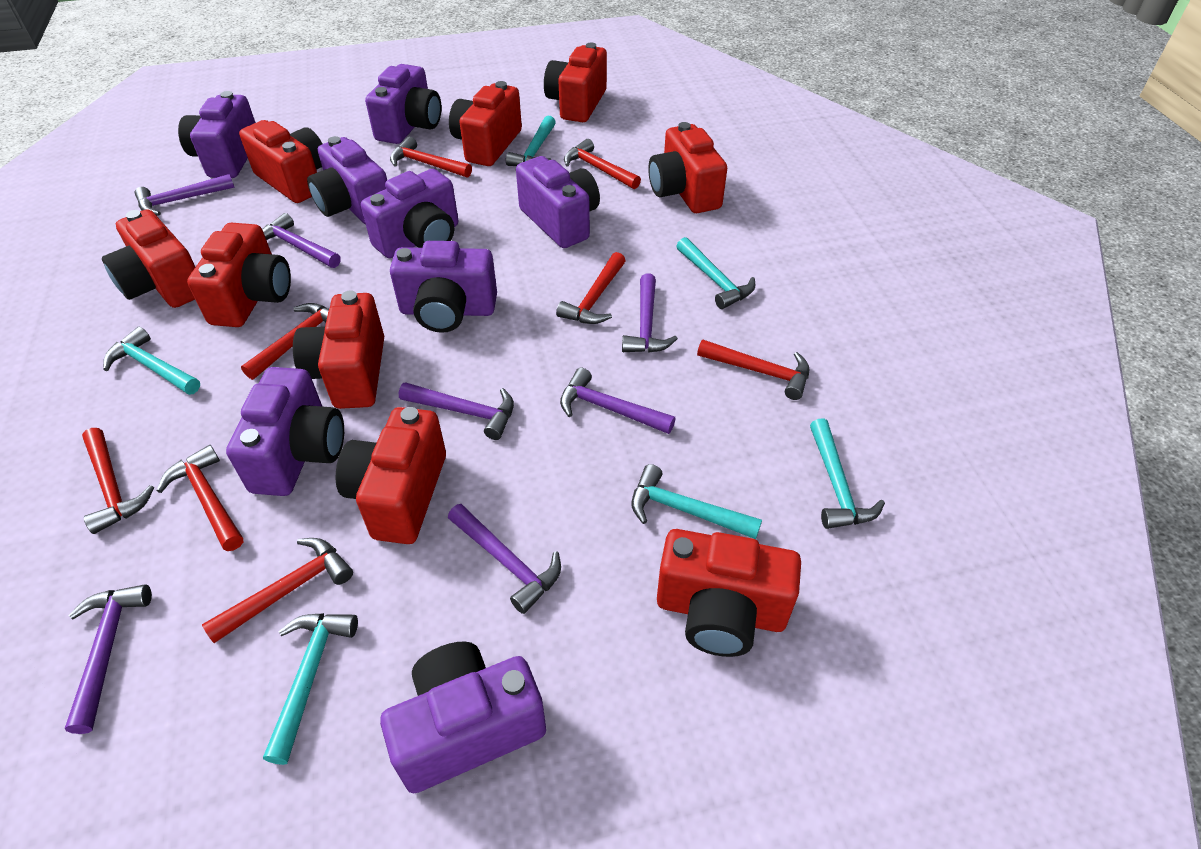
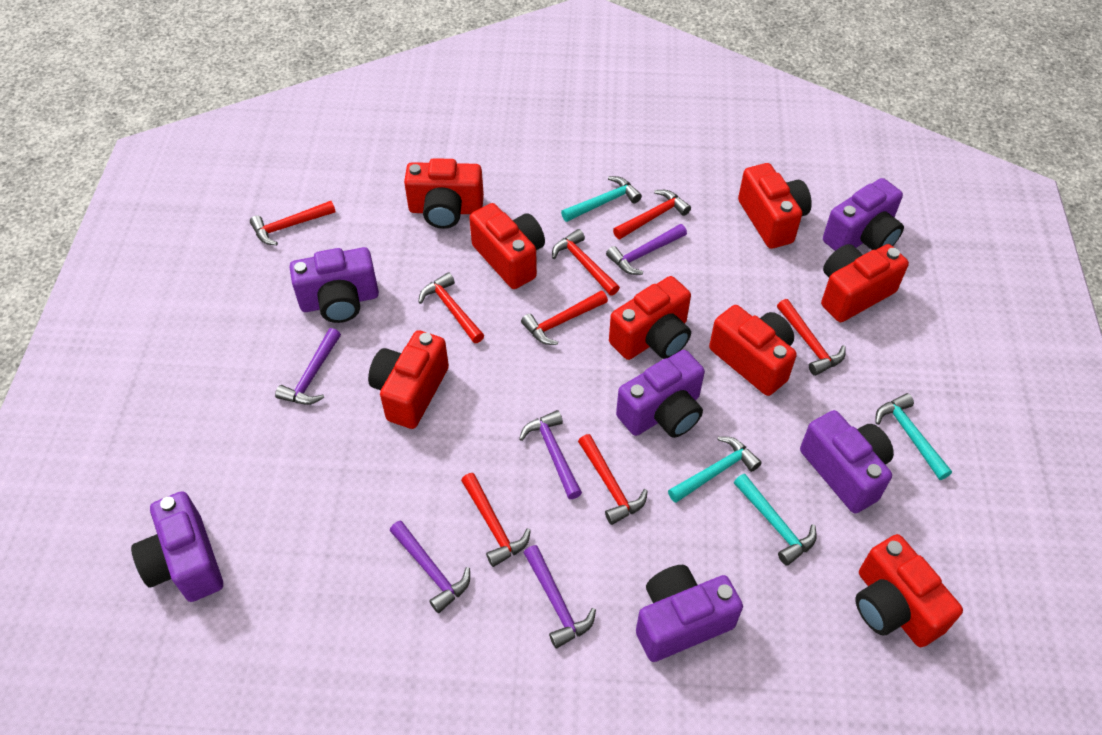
purple camera: 8 -> 6
purple hammer: 7 -> 5
red camera: 9 -> 8
turquoise hammer: 6 -> 4

